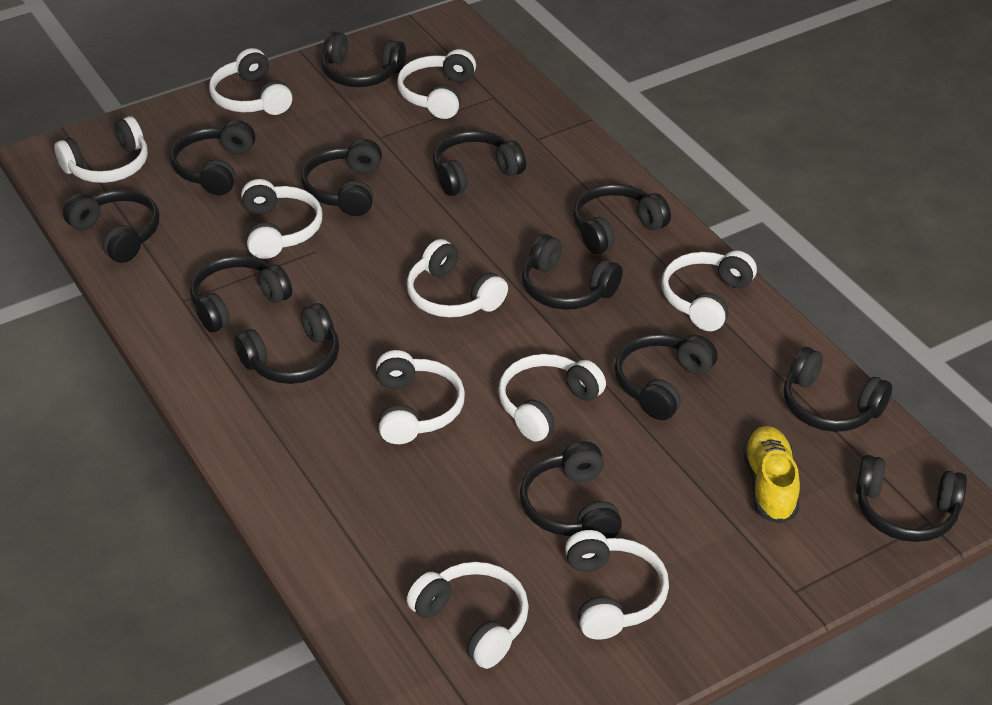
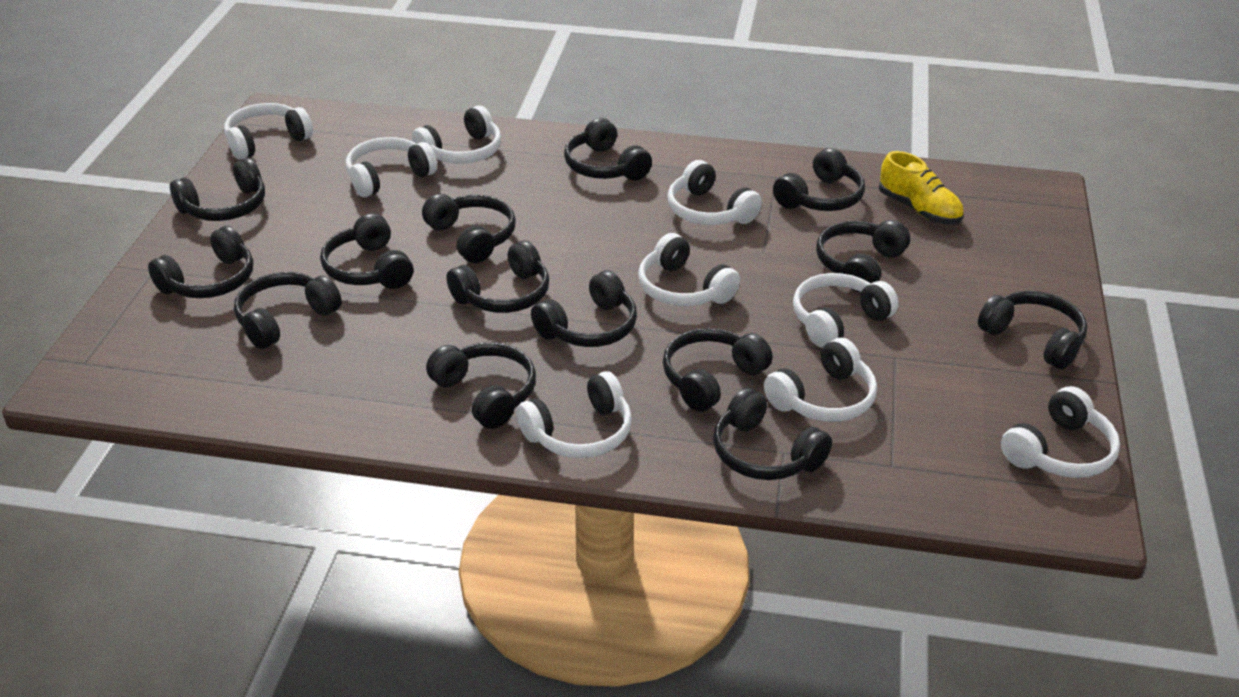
black headphones: 13 -> 14
white headphones: 10 -> 9

